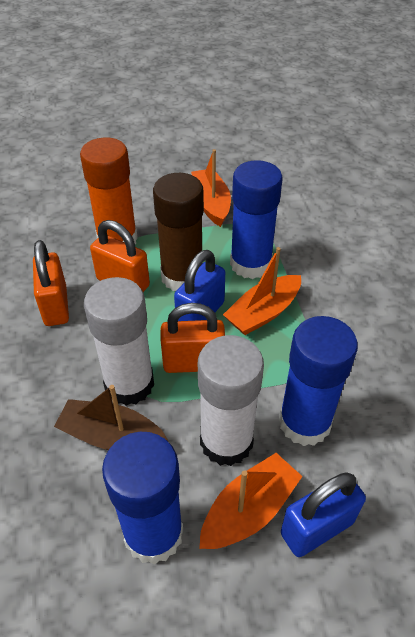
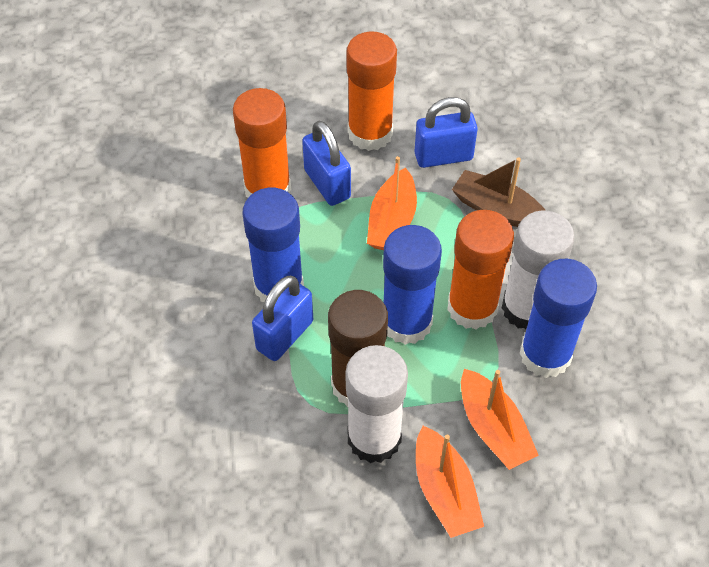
blue padlock: 2 -> 3
orange glue stick: 1 -> 3
orange padlock: 3 -> 0

